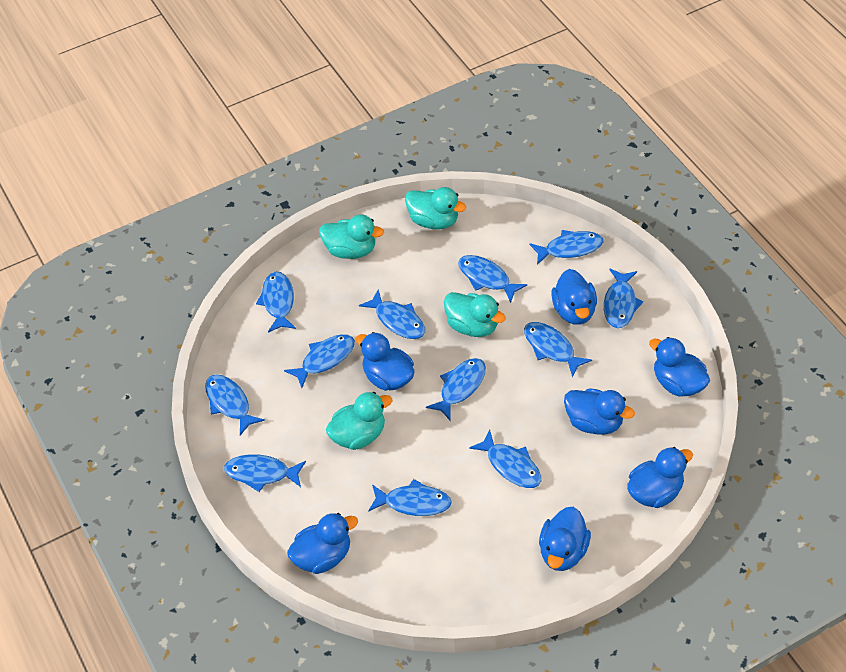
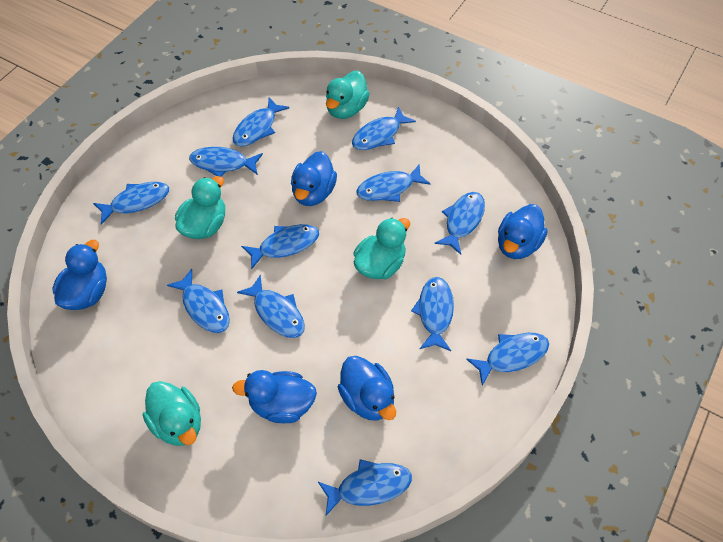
blue duck: 7 -> 5

